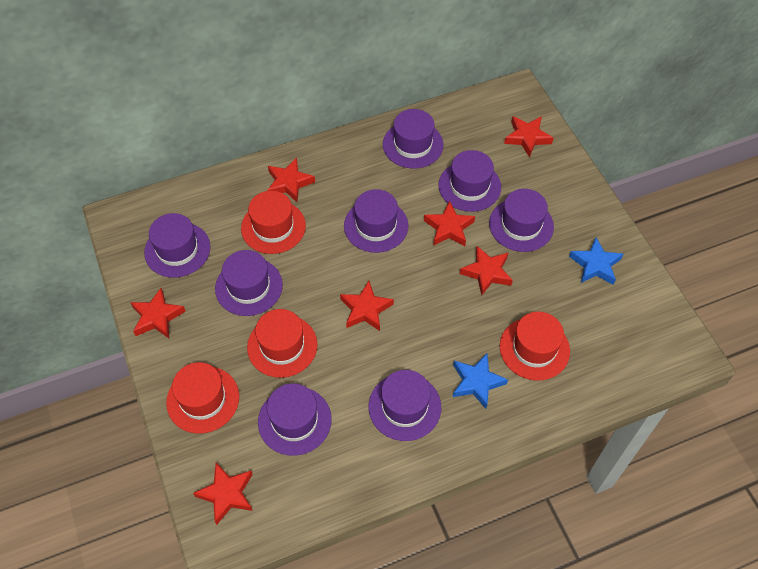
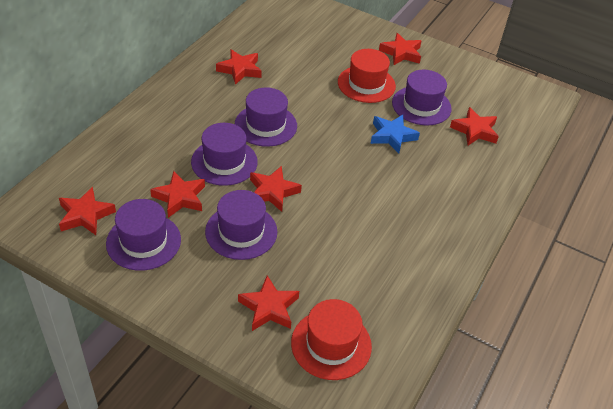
blue star: 2 -> 1
purple hat: 8 -> 5
red hat: 4 -> 2

